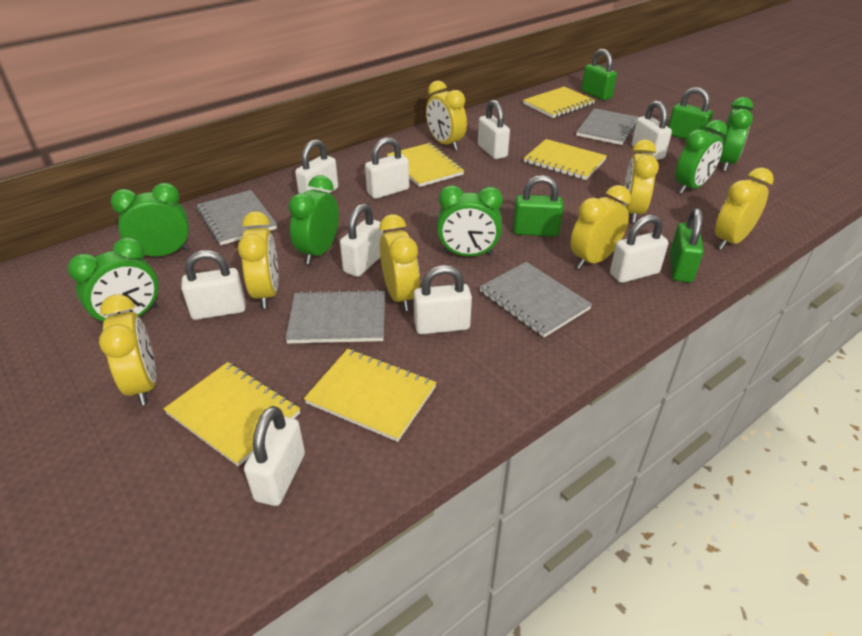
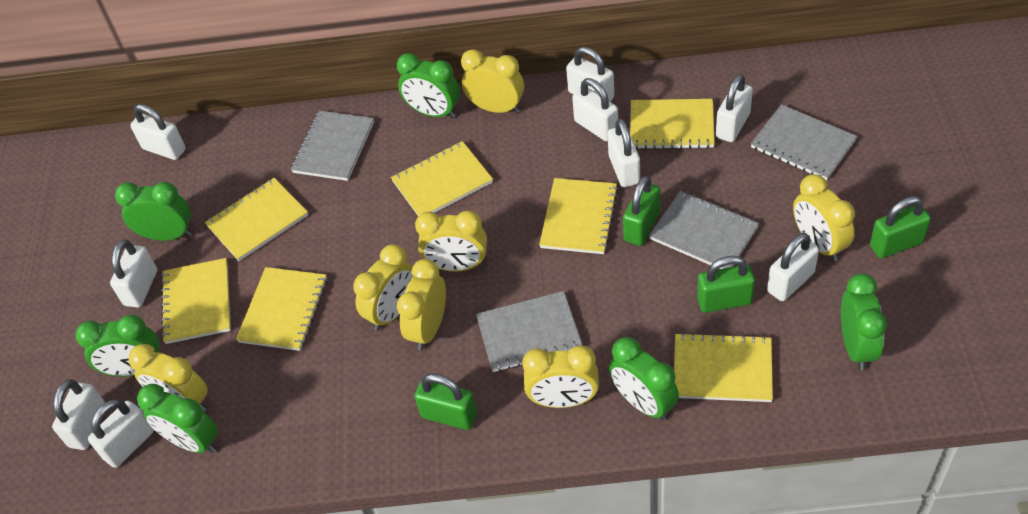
yellow notebook: 5 -> 7

